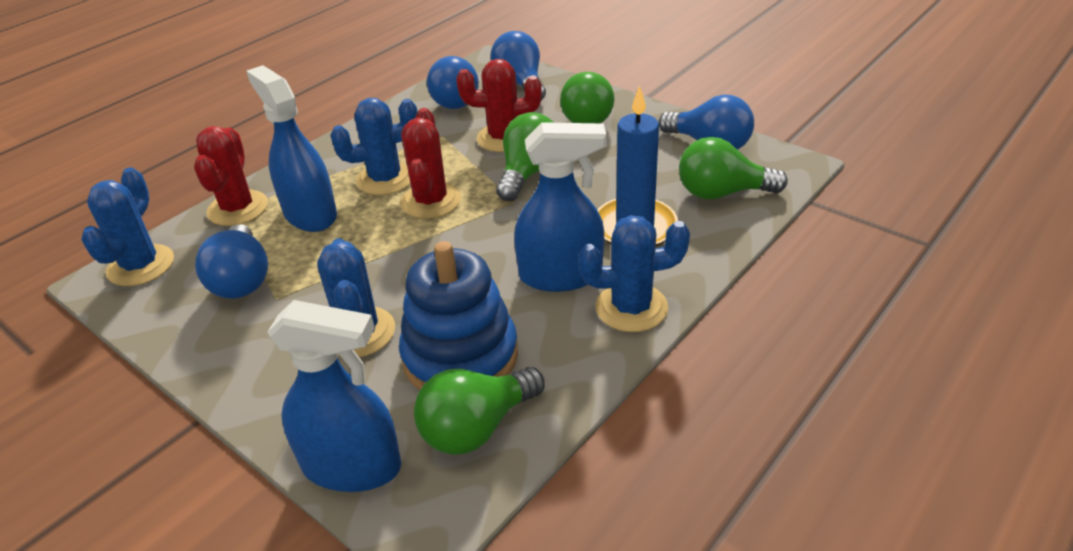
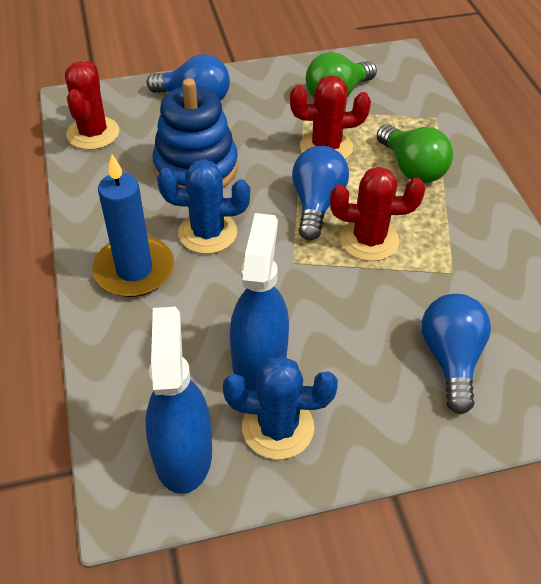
blue cactus: 4 -> 2
blue light bulb: 4 -> 3
blue spray bottle: 3 -> 2
green light bulb: 4 -> 2

